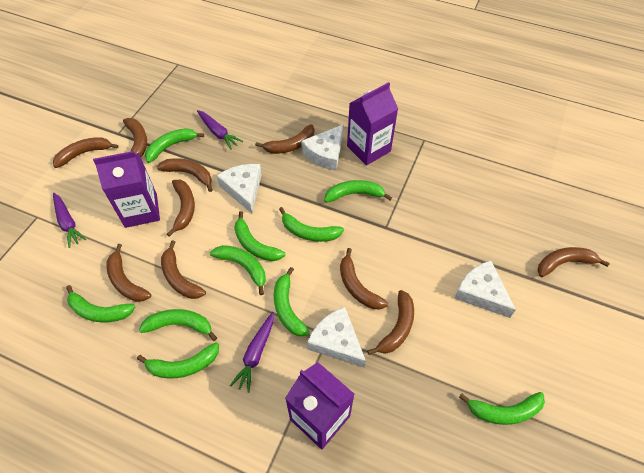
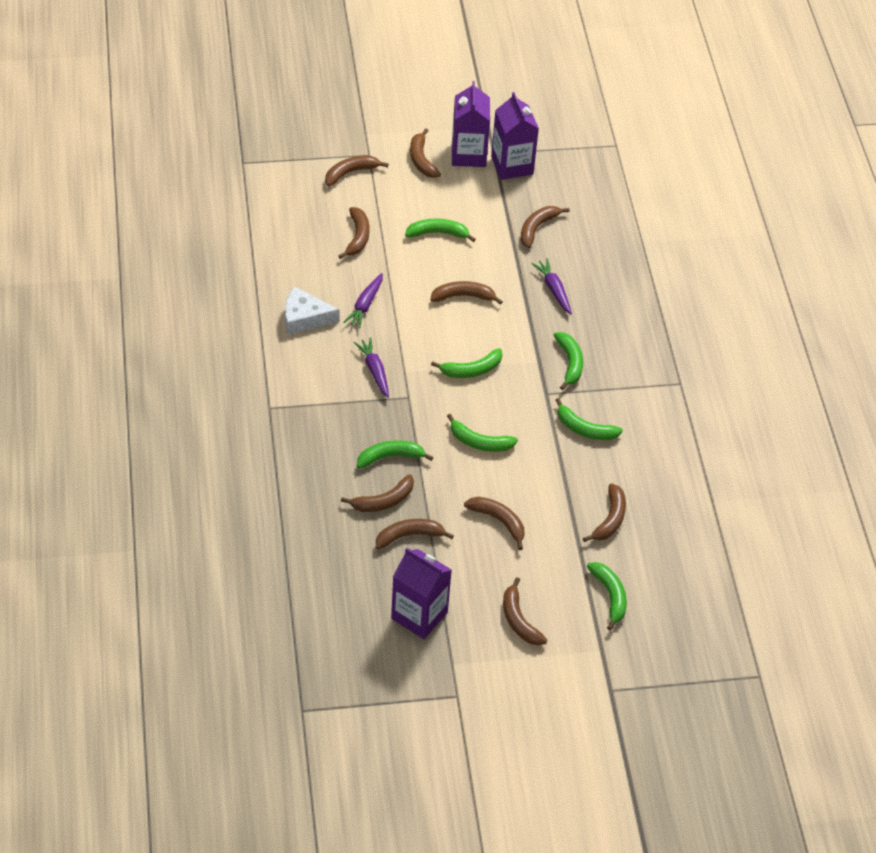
green banana: 10 -> 7
white cheese: 4 -> 1

